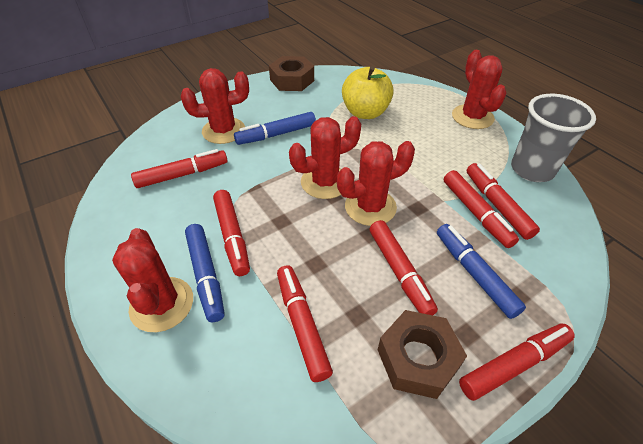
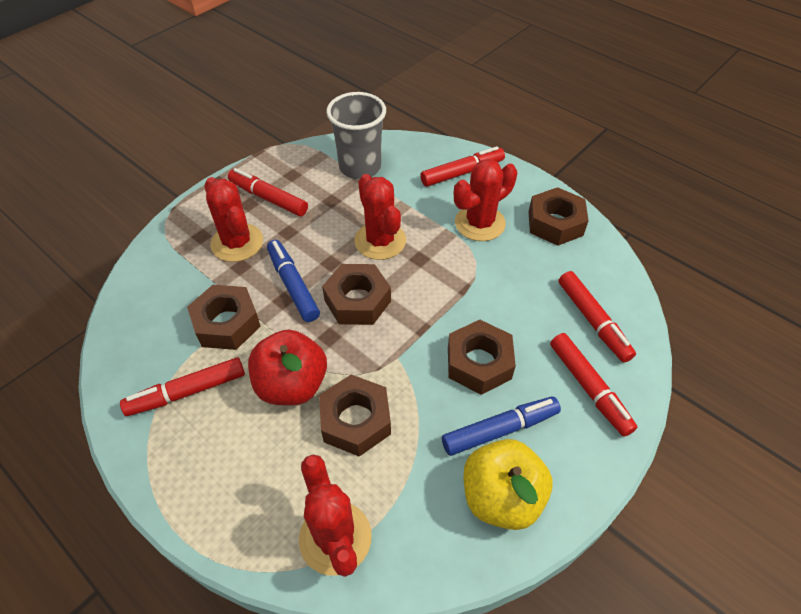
blue marker: 3 -> 2
brown nut: 2 -> 5
red apple: 0 -> 1
red cactus: 5 -> 4
red marker: 7 -> 5

